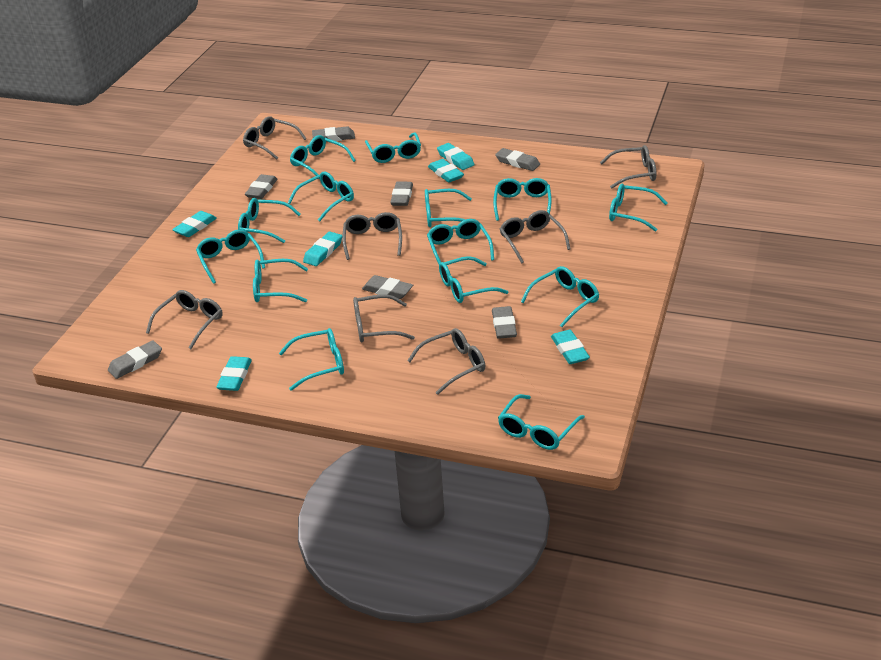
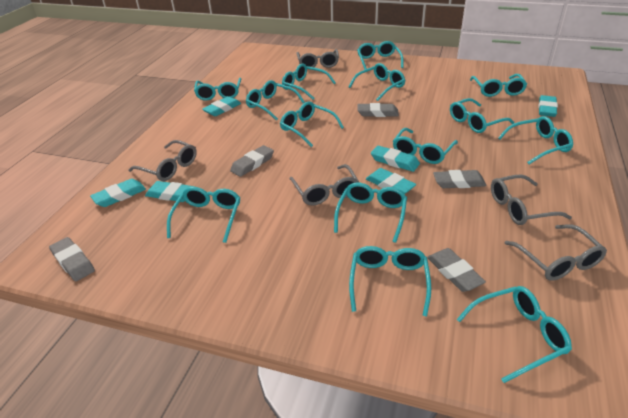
grey eraser: 7 -> 5
grey glasses: 7 -> 5

